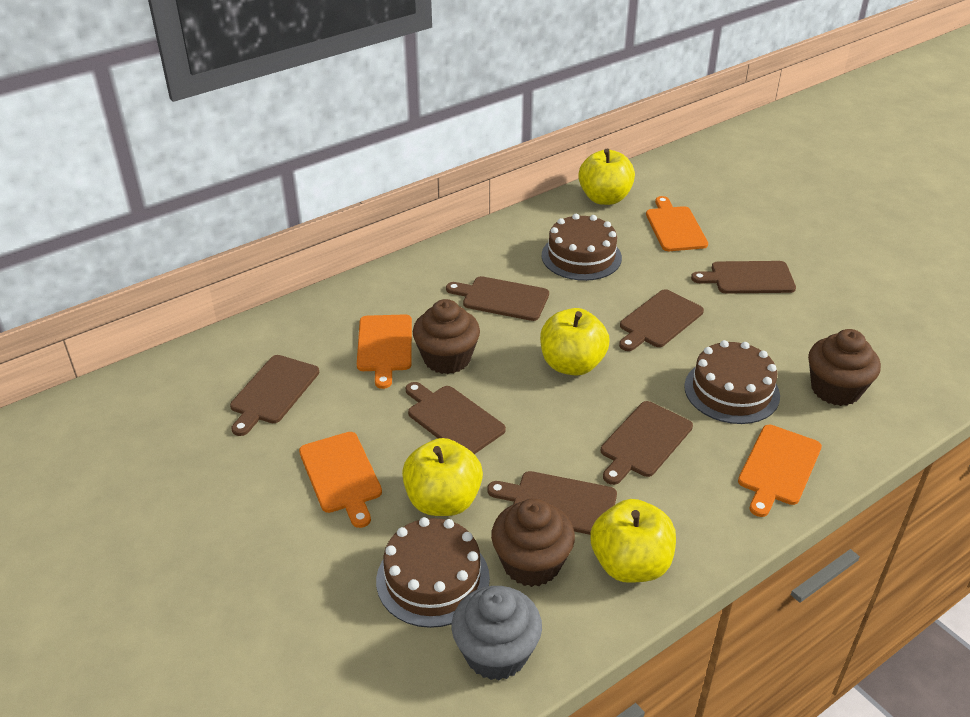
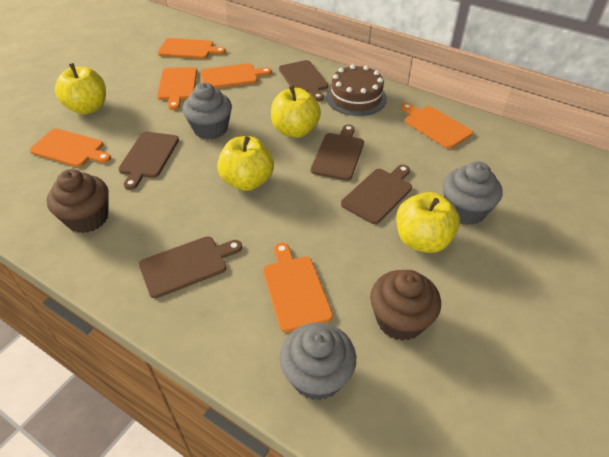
brown cake: 3 -> 1
brown cupcake: 3 -> 2
brown cutting board: 7 -> 5
grey cupcake: 1 -> 3
orange cutting board: 4 -> 6

